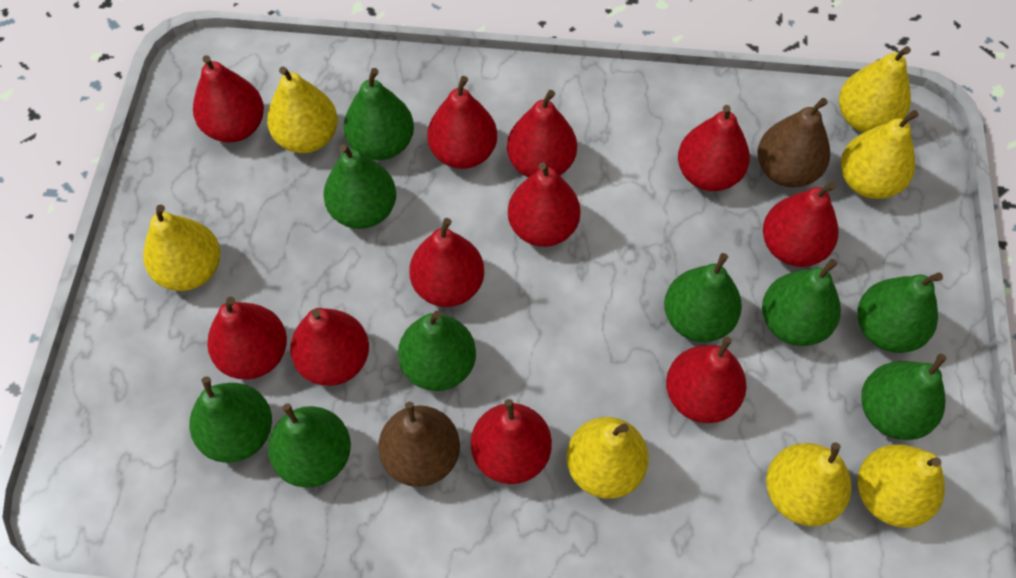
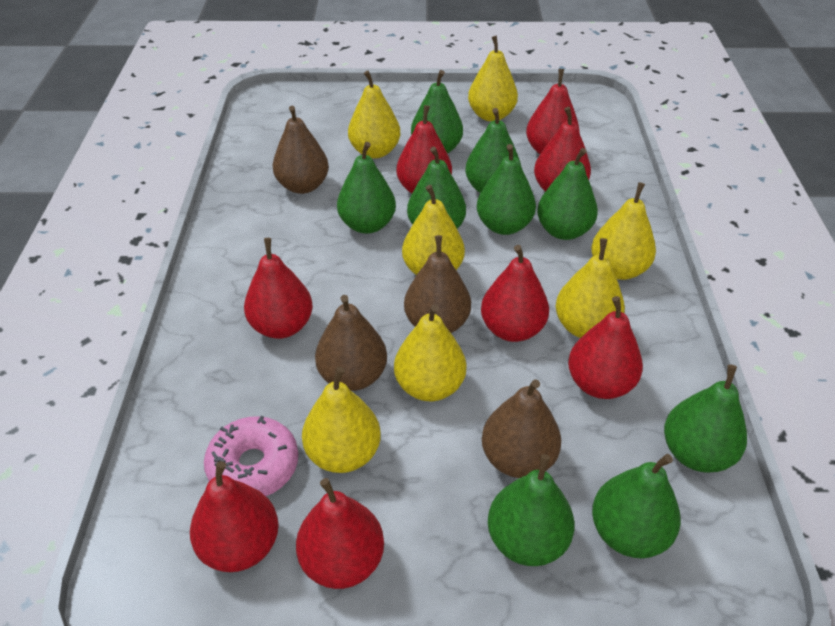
brown pear: 2 -> 4
pink donut: 0 -> 1
red pear: 11 -> 8

